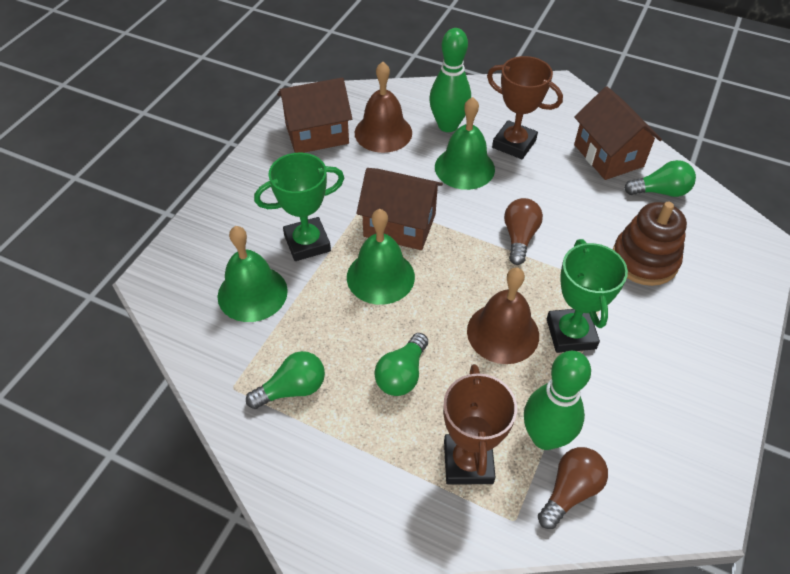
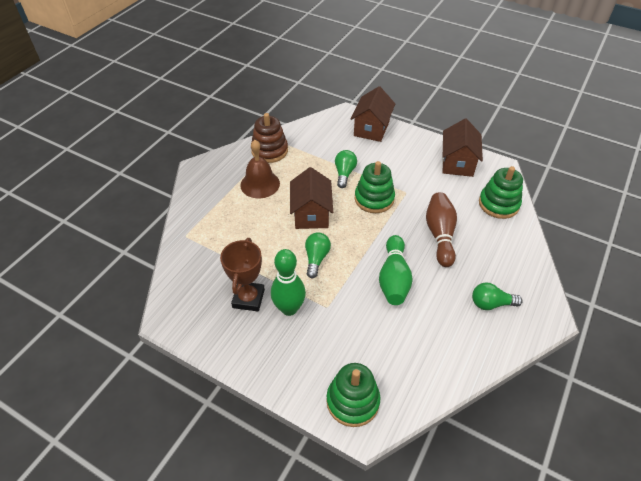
brown bell: 2 -> 1
brown bowling pin: 0 -> 1
brown light bulb: 2 -> 0
brown trophy: 2 -> 1
green bell: 3 -> 0
green stacking toy: 0 -> 3
green trophy: 2 -> 0

